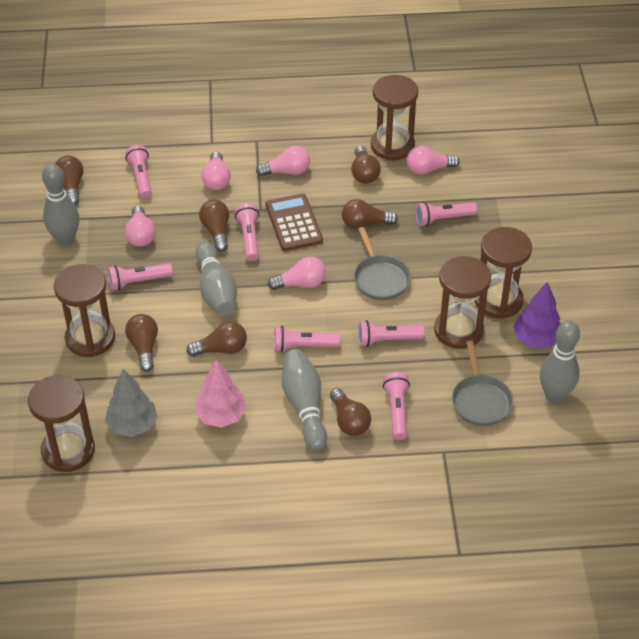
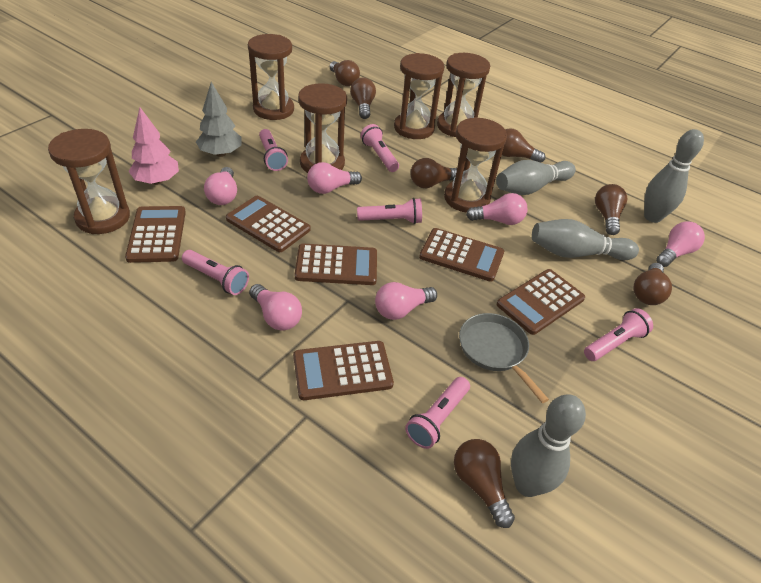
brown calculator: 1 -> 6
brown hourglass: 5 -> 6
grey pan: 2 -> 1
pink flashlight: 7 -> 6
pink light bulb: 5 -> 6
purple tree: 1 -> 0

